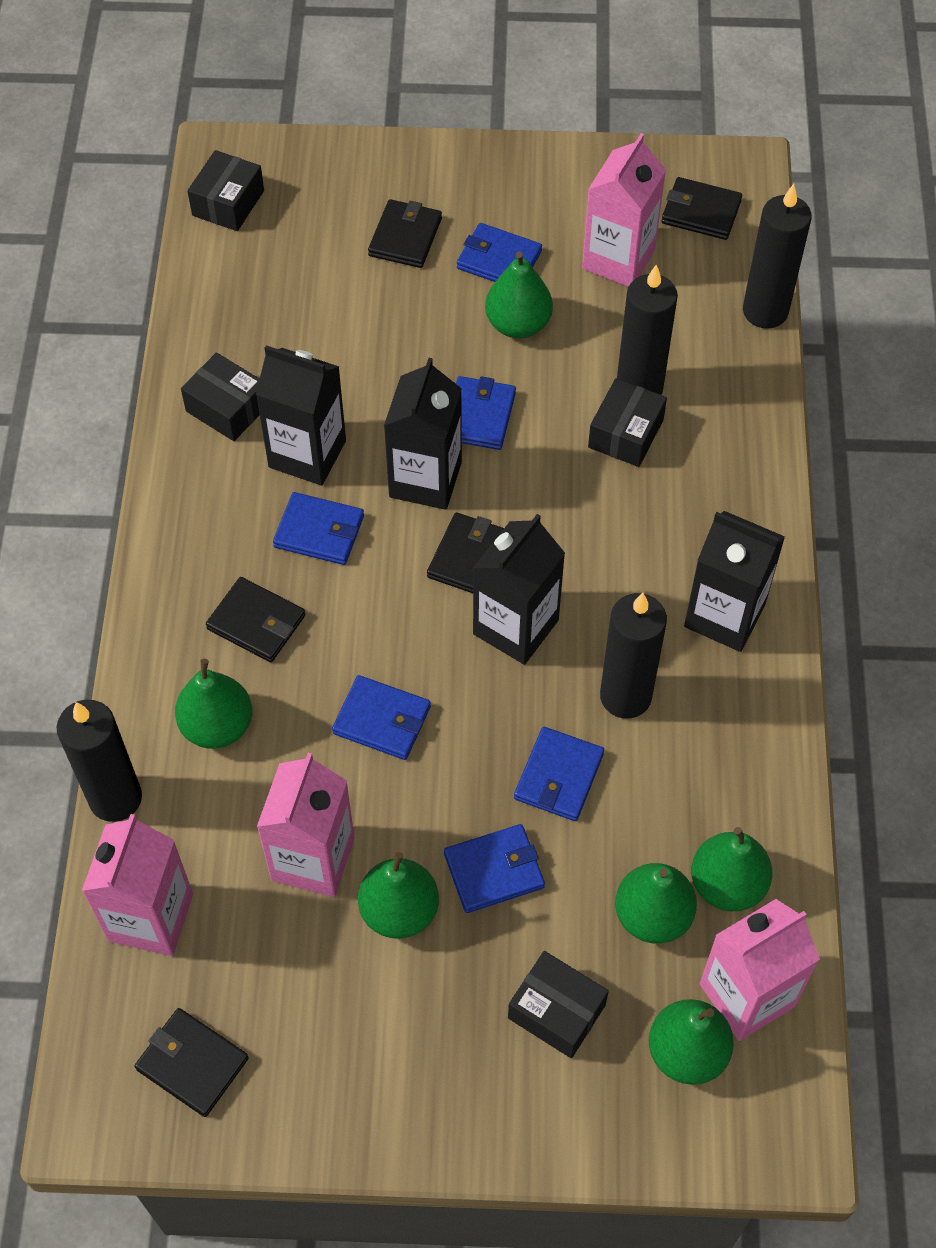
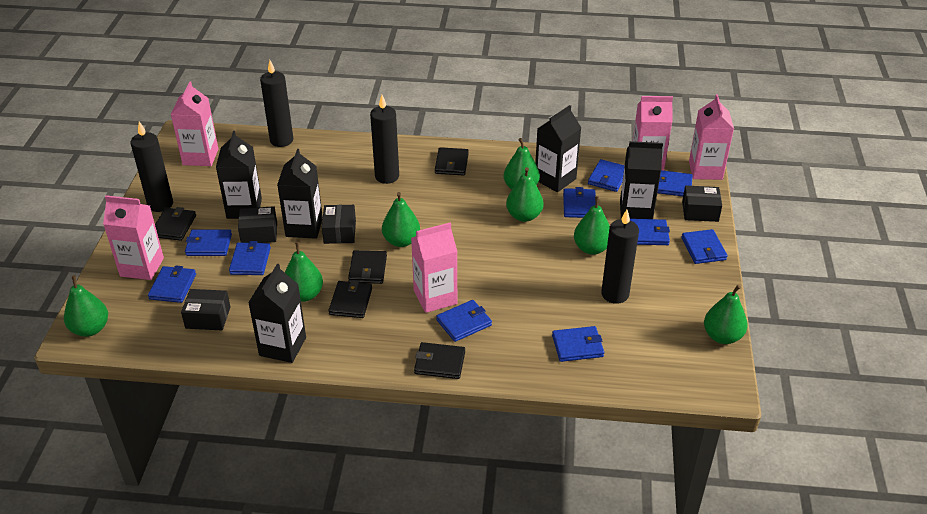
black carton: 4 -> 5
blue wallet: 6 -> 10
green pear: 6 -> 7
pink carton: 4 -> 5

